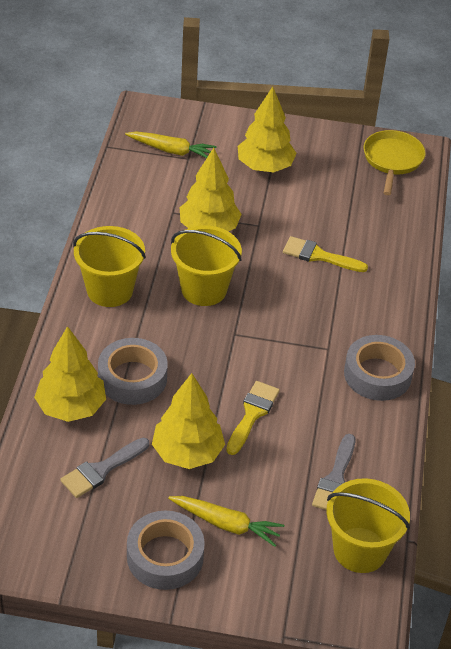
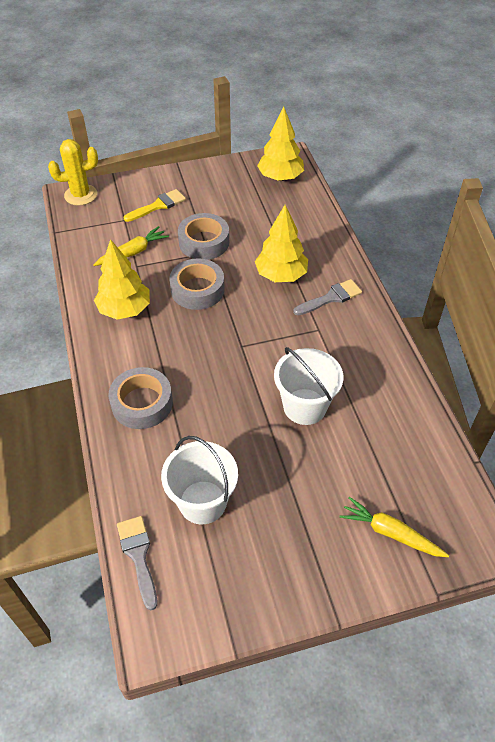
white bucket: 0 -> 2
yellow brush: 2 -> 1
yellow bucket: 3 -> 0
yellow cactus: 0 -> 1
yellow pan: 1 -> 0
yellow tree: 4 -> 3

